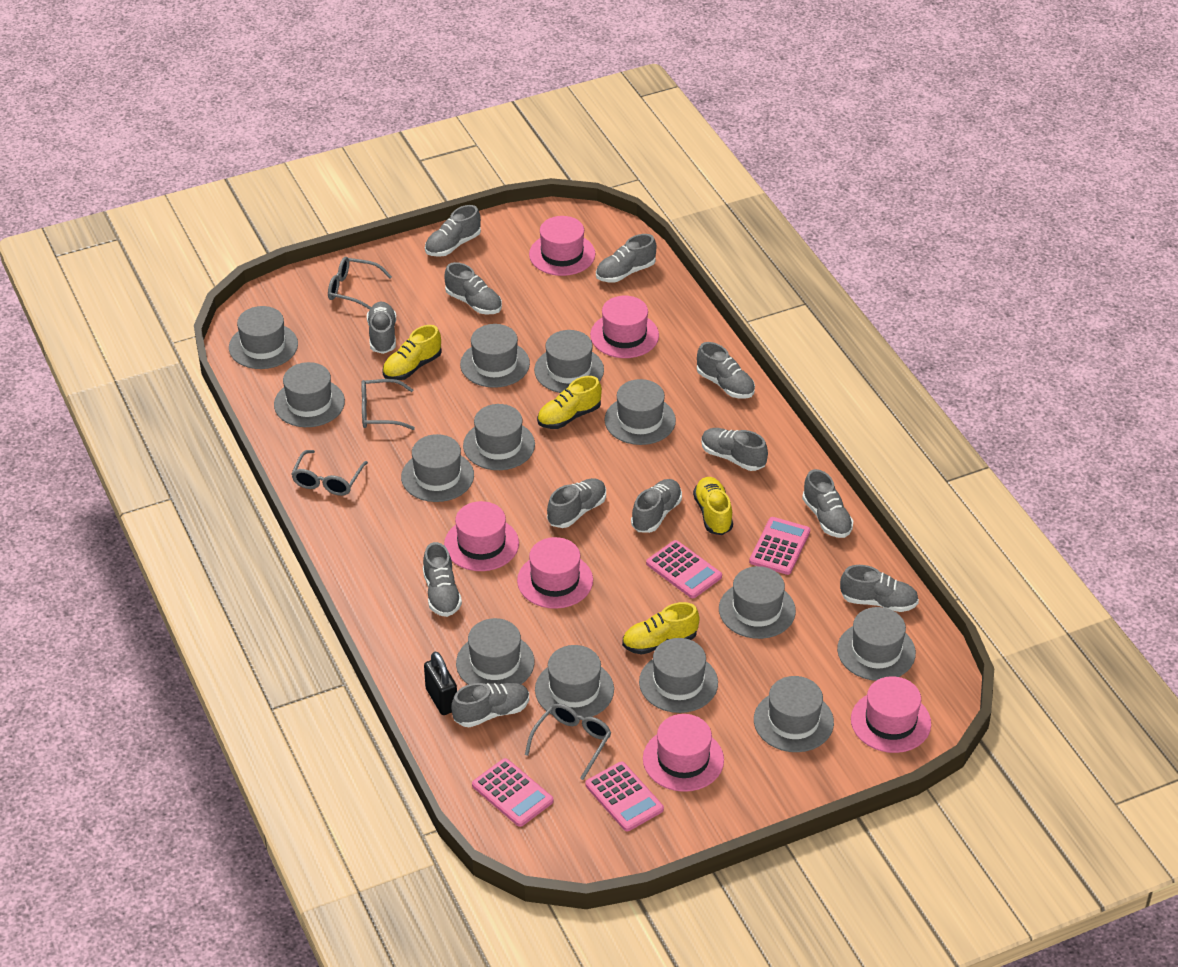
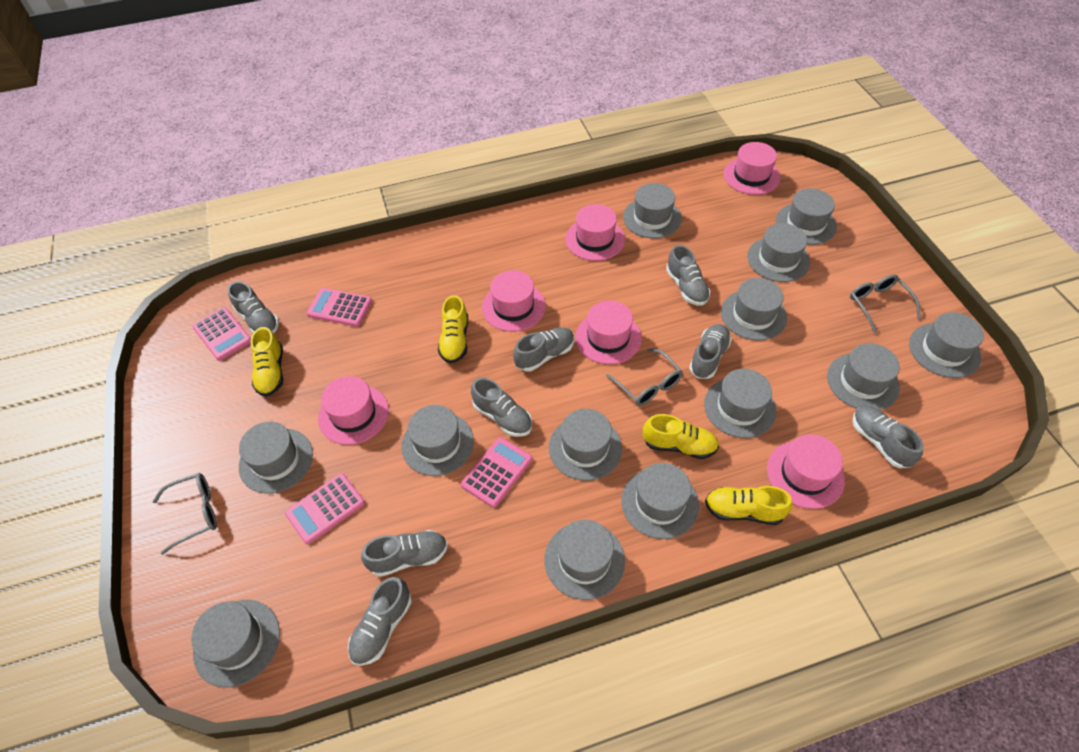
black padlock: 1 -> 0
grey glasses: 4 -> 3
grey shoe: 12 -> 8

